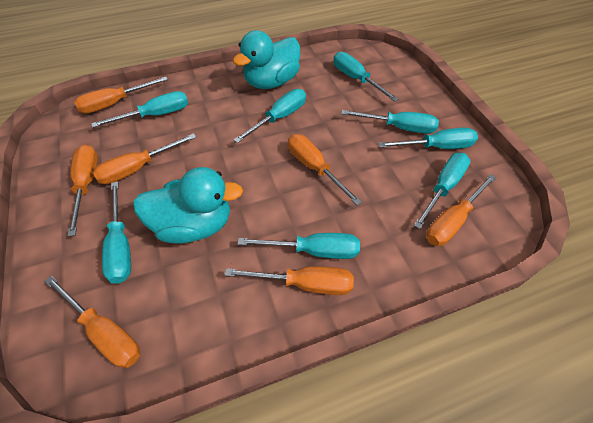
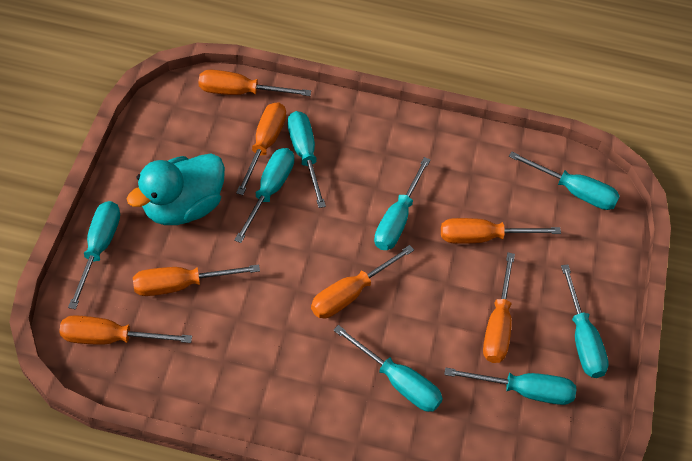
turquoise duck: 2 -> 1

